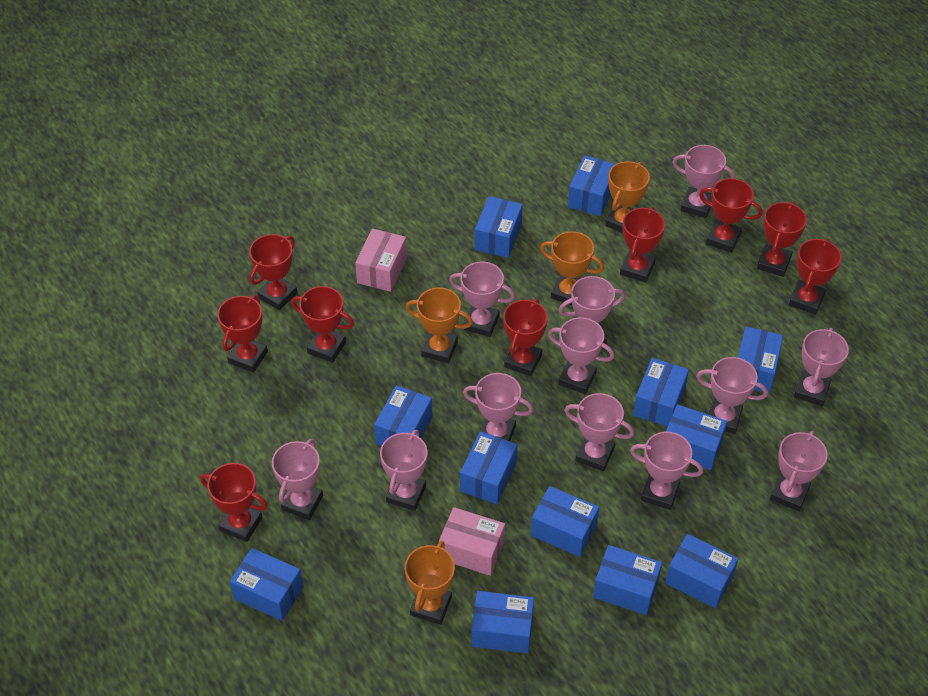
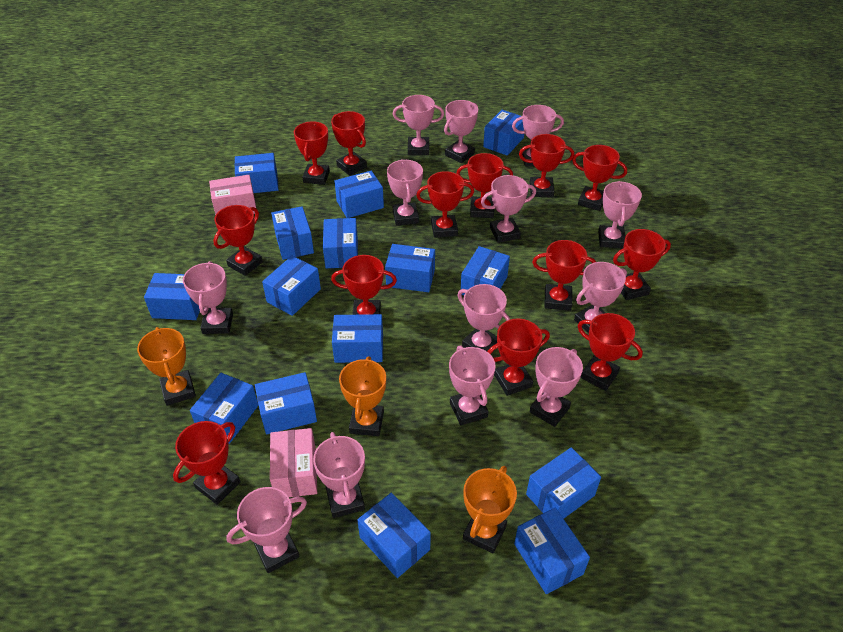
blue box: 12 -> 15
orange trophy: 4 -> 3
pink trophy: 12 -> 13
red trophy: 9 -> 13

